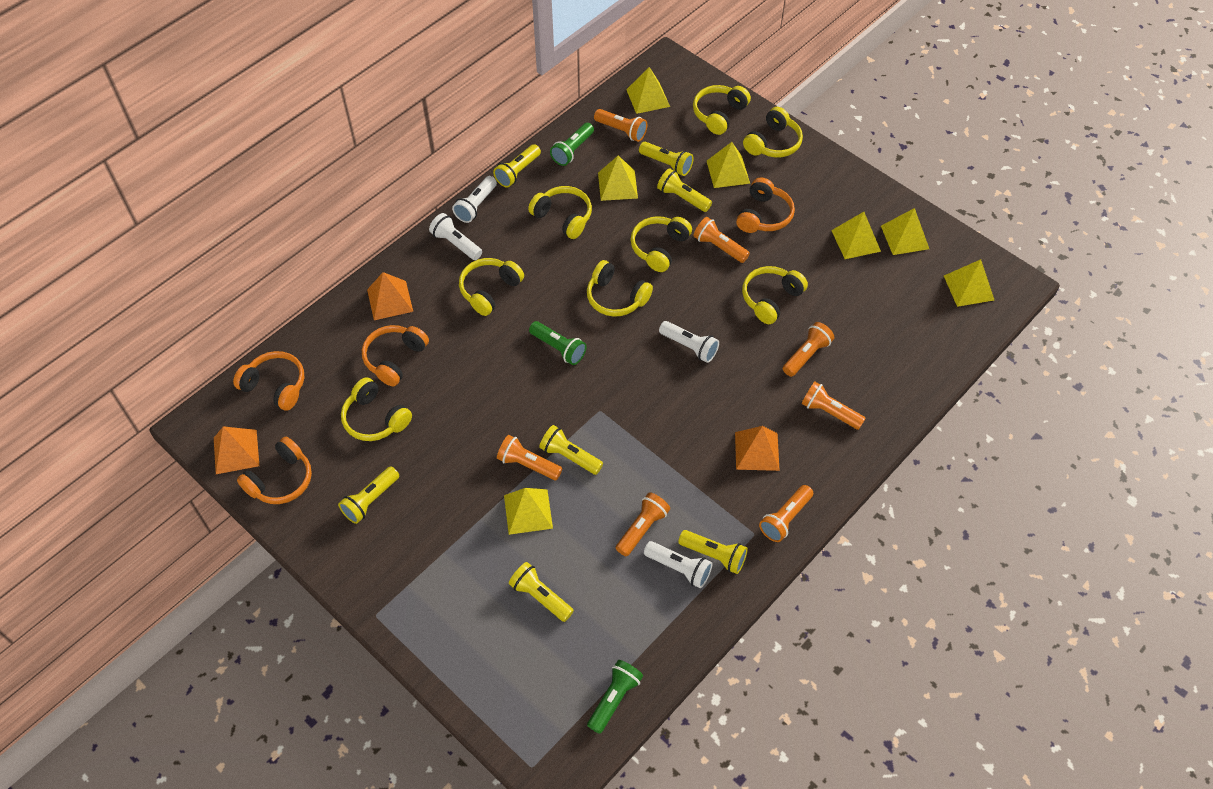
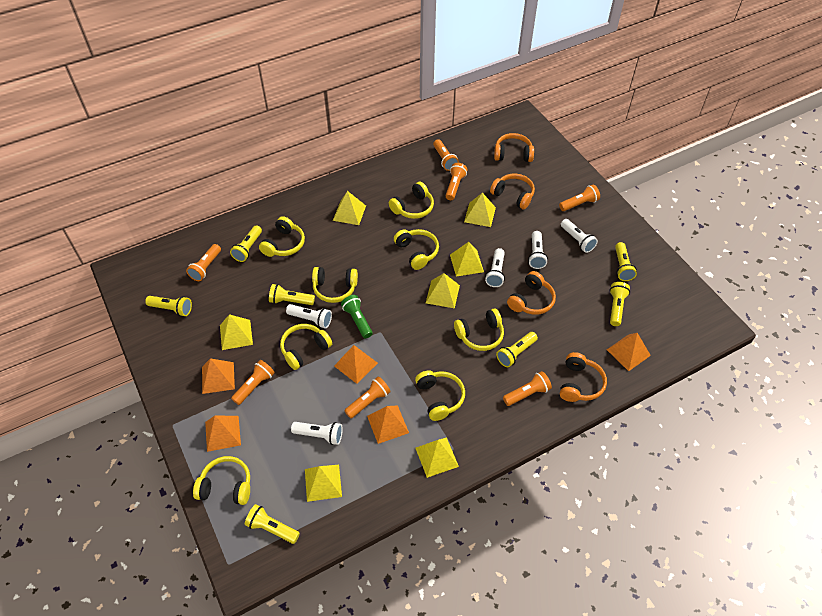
green flashlight: 3 -> 1
orange pyramid: 3 -> 5
white flashlight: 4 -> 5

